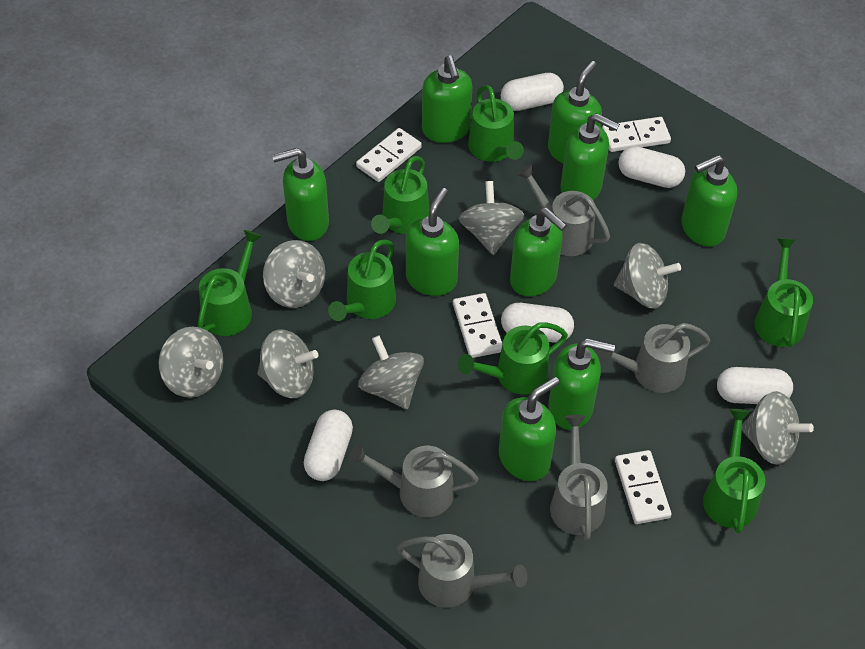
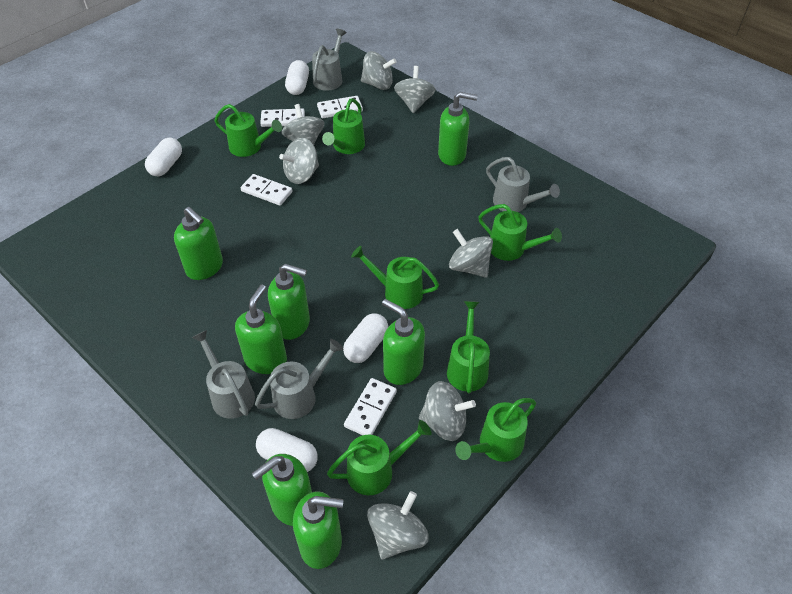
green soap dispenser: 9 -> 7
grey watering can: 5 -> 4
white capsule: 5 -> 4

